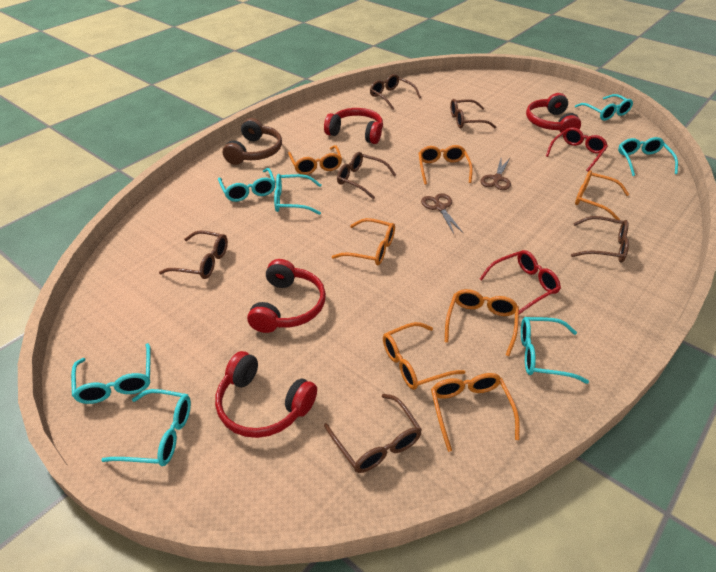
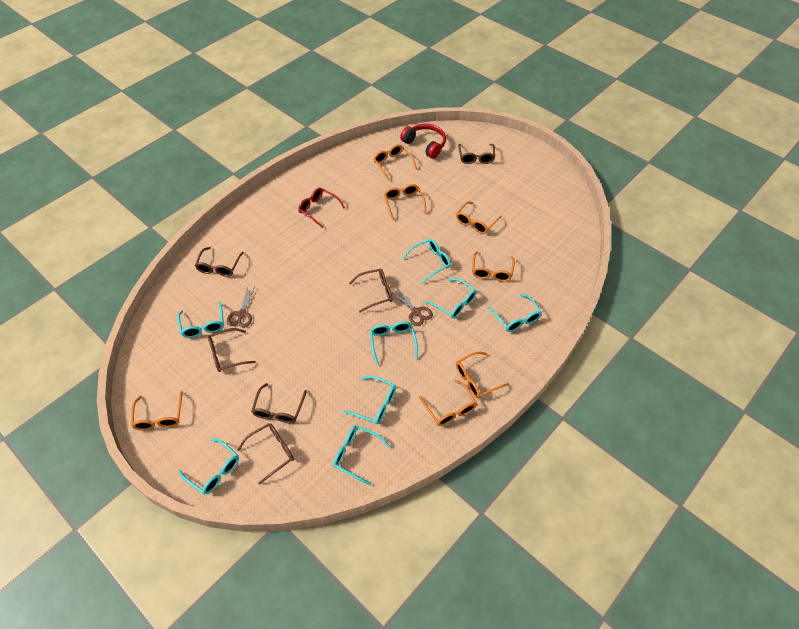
brown headphones: 1 -> 0
red glasses: 2 -> 1
red headphones: 4 -> 1
turquoise glasses: 7 -> 8

